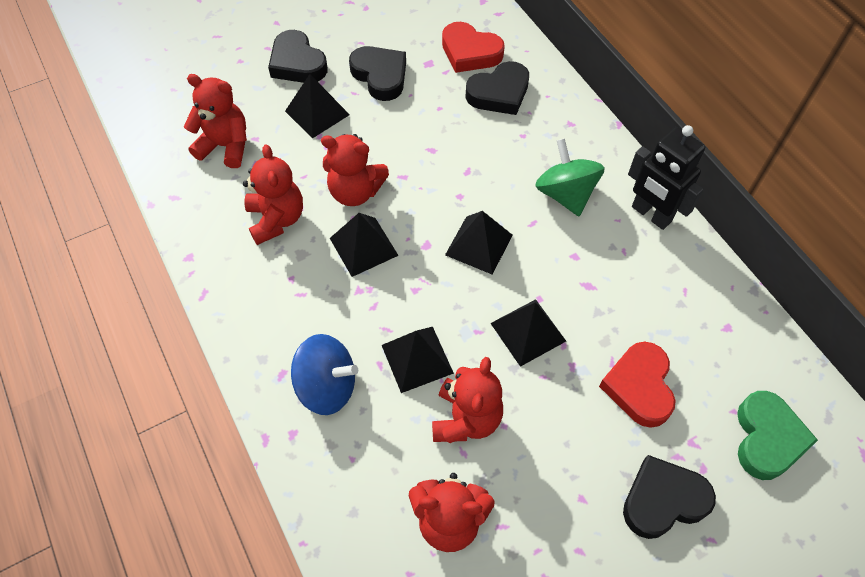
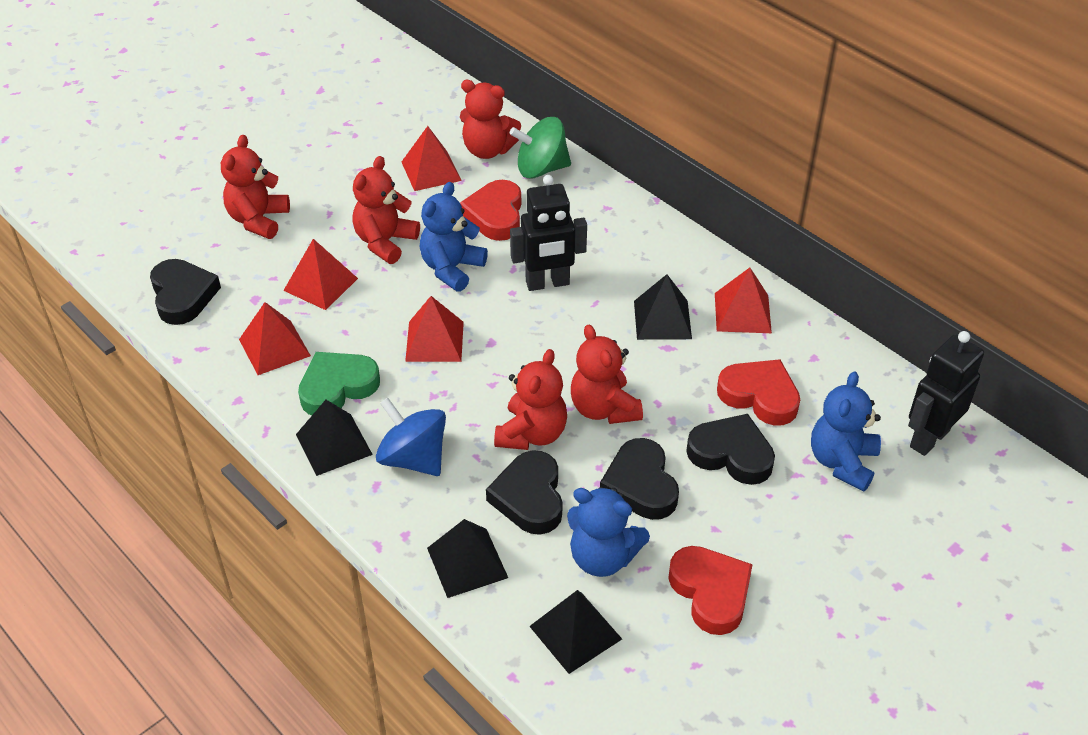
black pyramid: 5 -> 4
black robot: 1 -> 2
blue teddy bear: 0 -> 3
red heart: 2 -> 3
red pyramid: 0 -> 5

